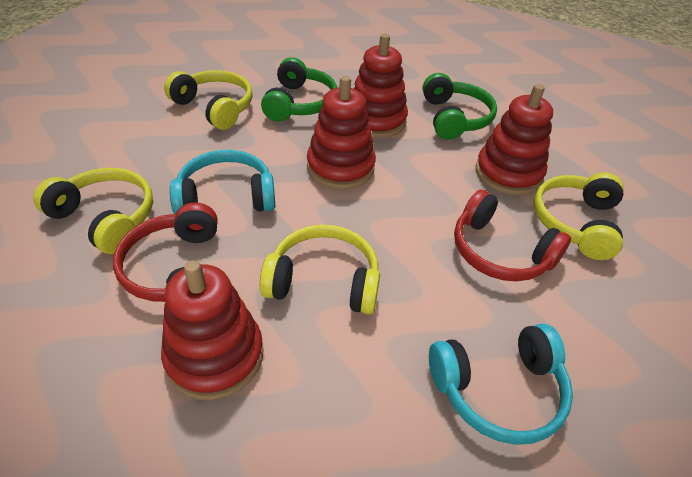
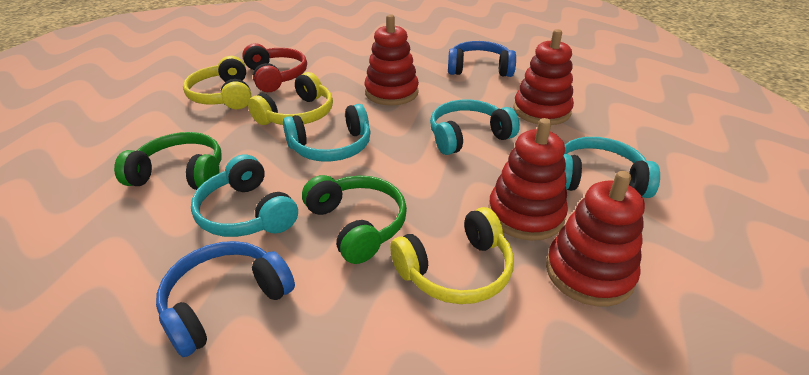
blue headphones: 0 -> 2
red headphones: 2 -> 1
turquoise headphones: 2 -> 4
yellow headphones: 4 -> 3

